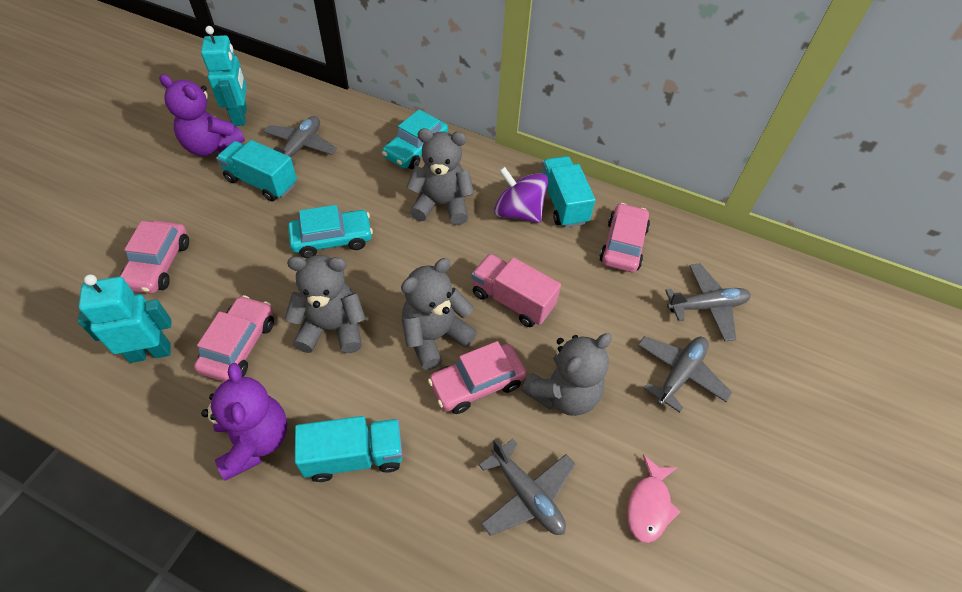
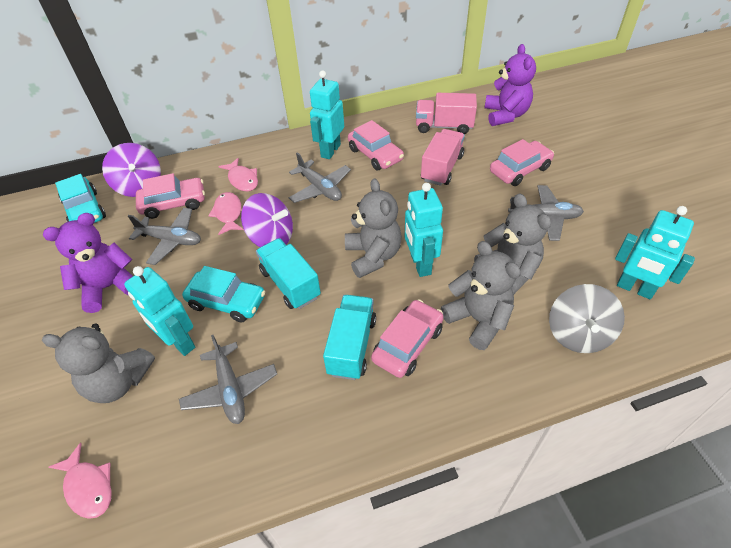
grey spinning top: 0 -> 1
pink fish: 1 -> 3
pink truck: 1 -> 2
purple spinning top: 1 -> 2
turquoise robot: 2 -> 4
turquoise truck: 3 -> 2

